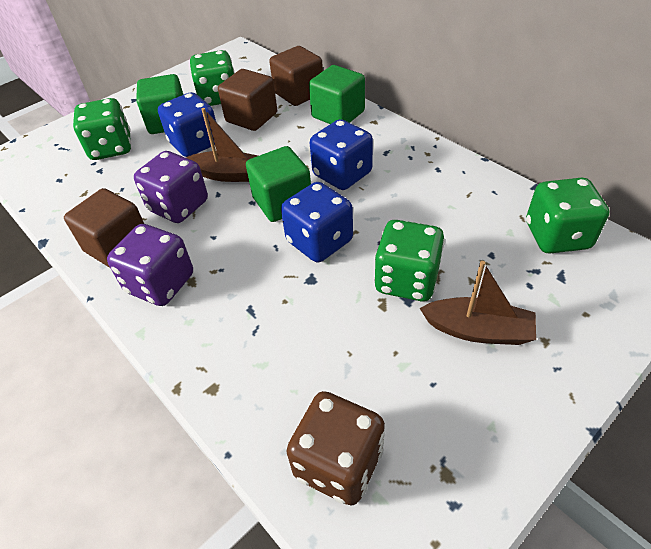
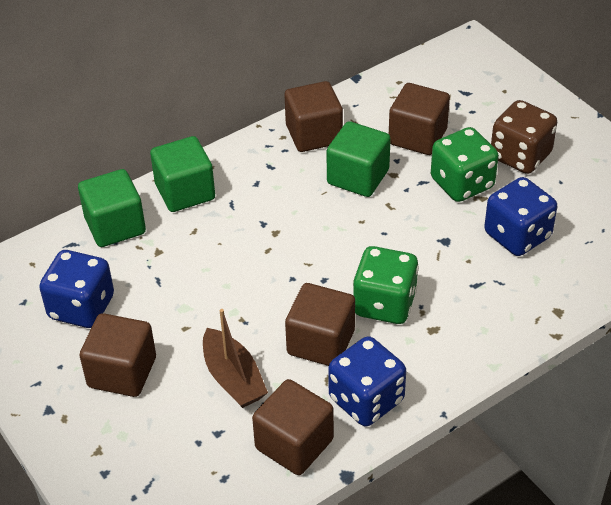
brown boat: 2 -> 1
brown cube: 3 -> 5
green dice: 4 -> 2
purple dice: 2 -> 0

